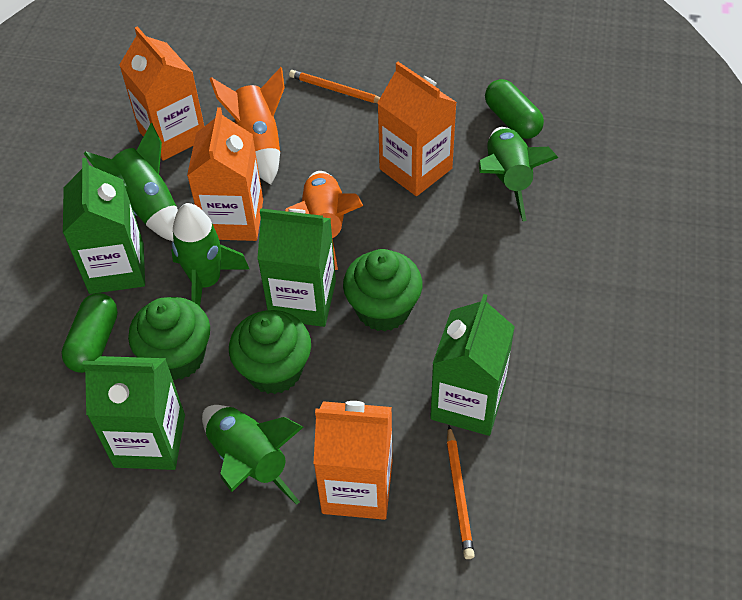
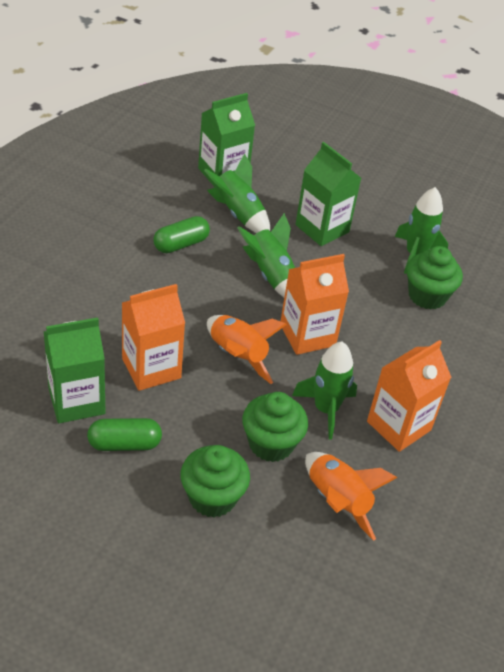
green carton: 4 -> 3
orange carton: 4 -> 3
orange pencil: 2 -> 0

